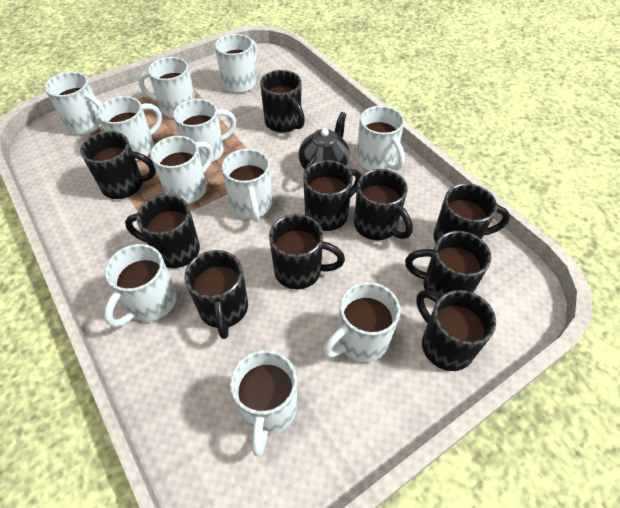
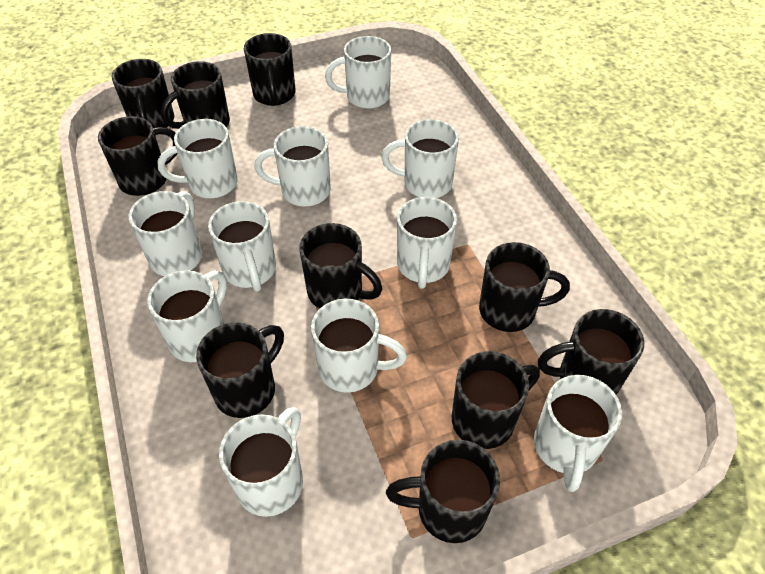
black teapot: 1 -> 0

